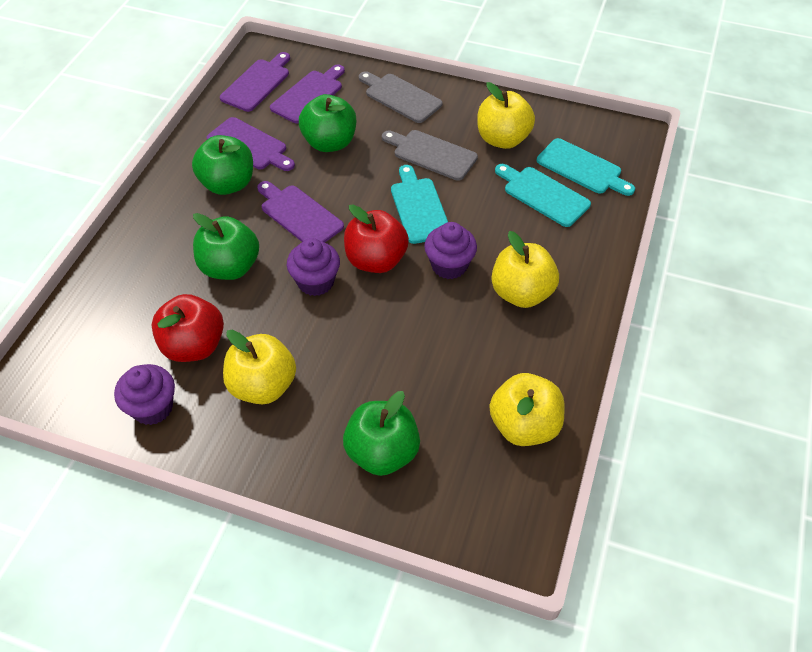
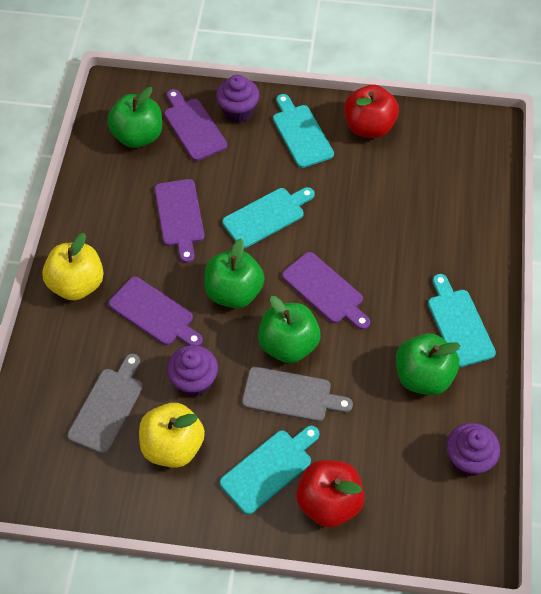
turquoise cutting board: 3 -> 4
yellow apple: 4 -> 2

